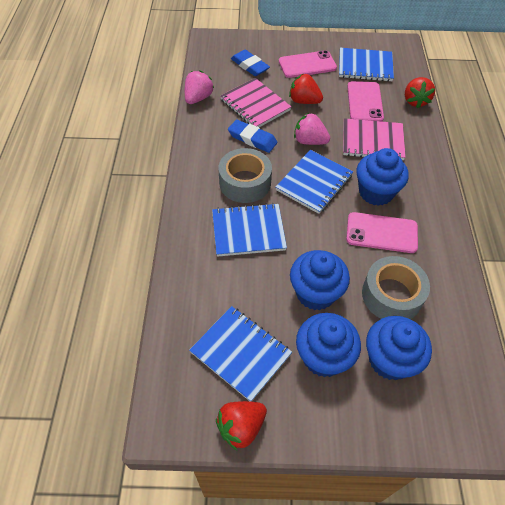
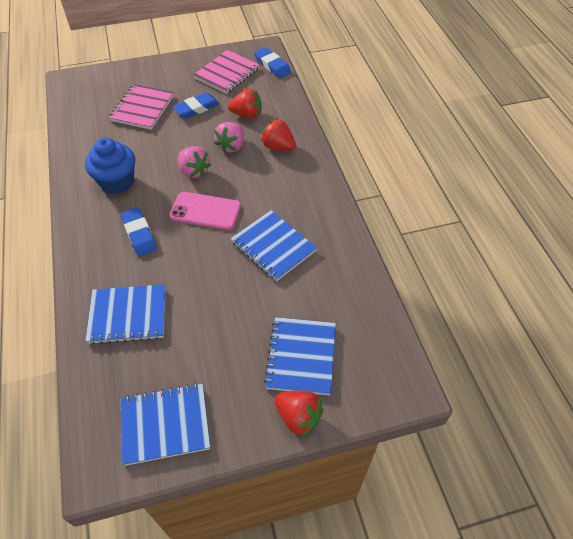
blue cupcake: 4 -> 1
blue eraser: 2 -> 3
grey tape: 2 -> 0
pink phone: 3 -> 1

